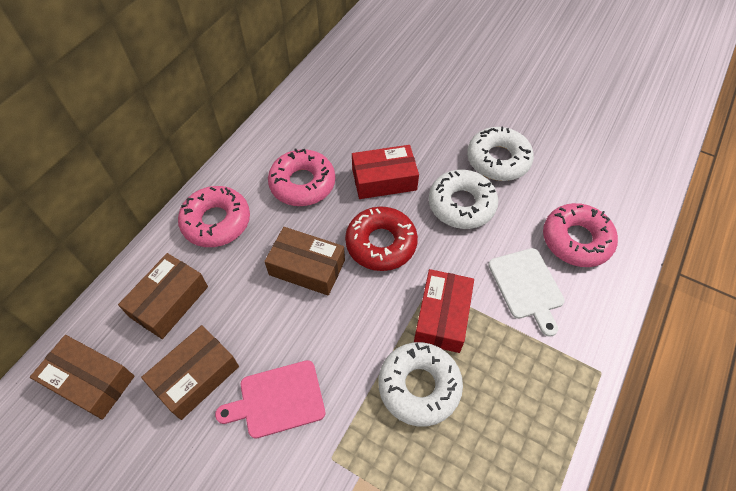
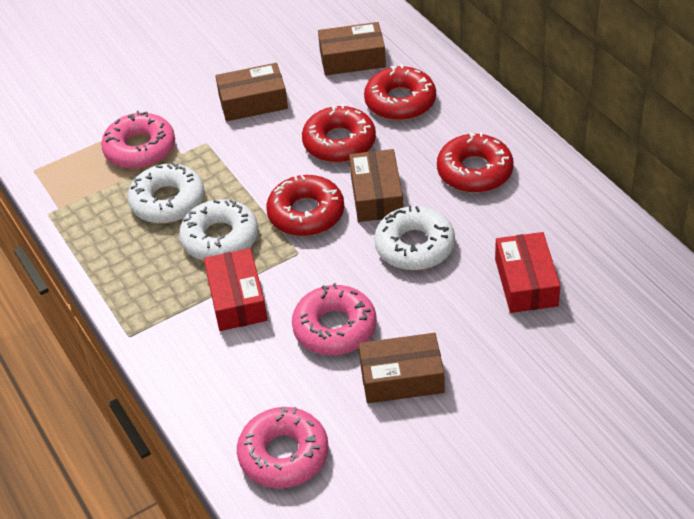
pink cutting board: 1 -> 0
red donut: 1 -> 4
white cutting board: 1 -> 0

